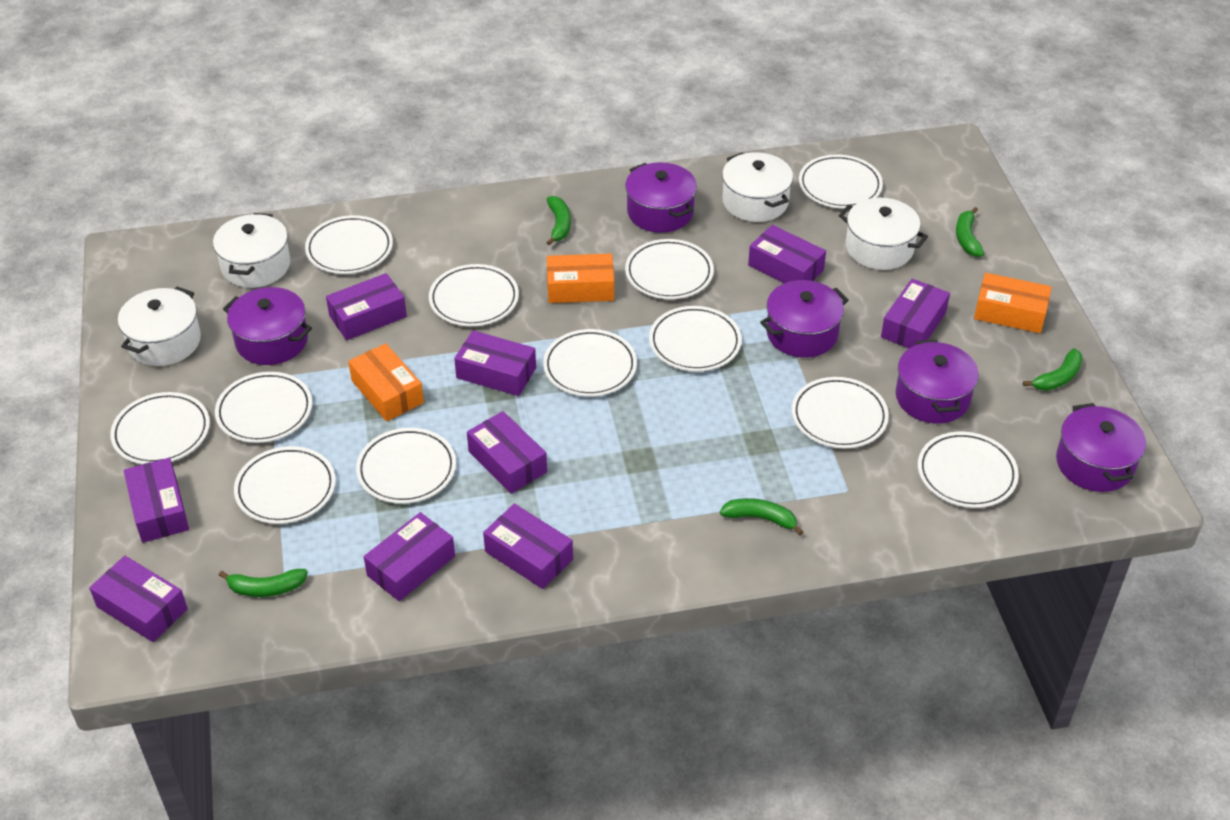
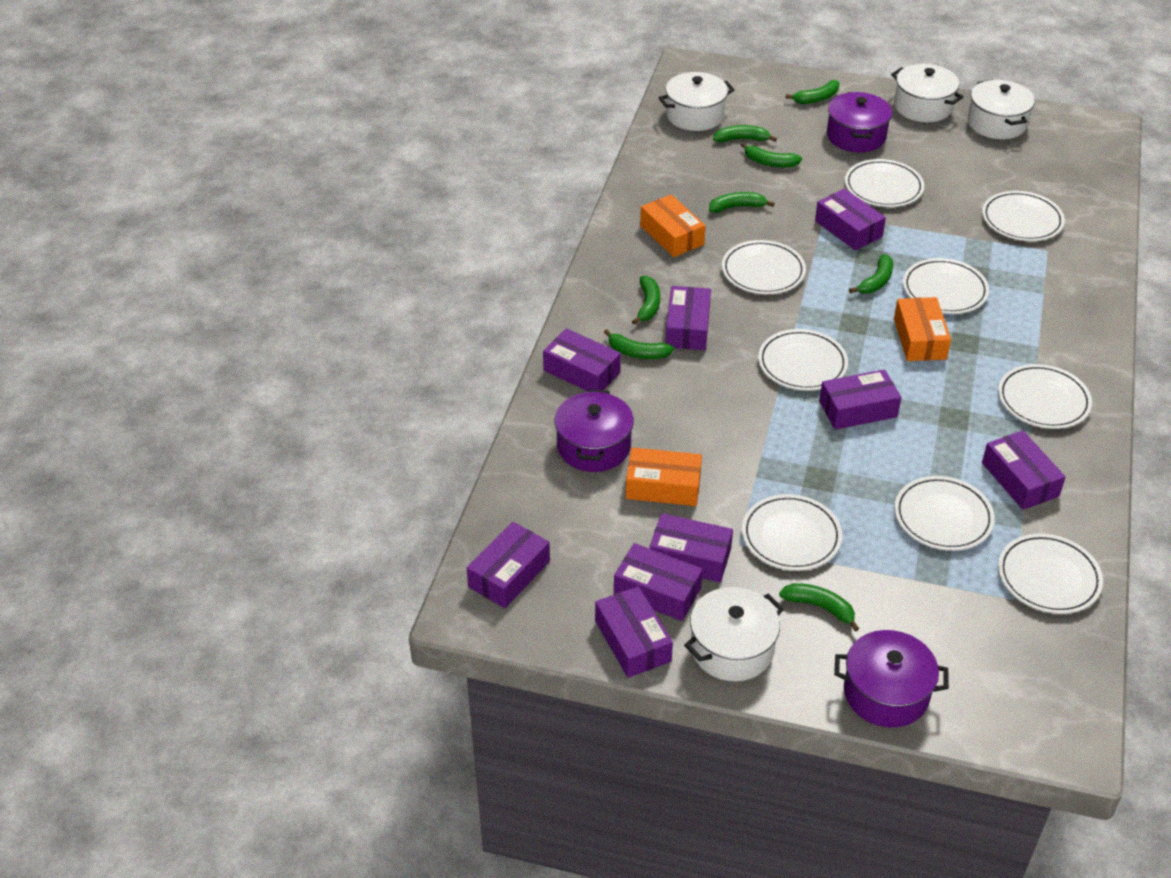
green banana: 5 -> 8
purple pot: 5 -> 3
white plate: 12 -> 9

